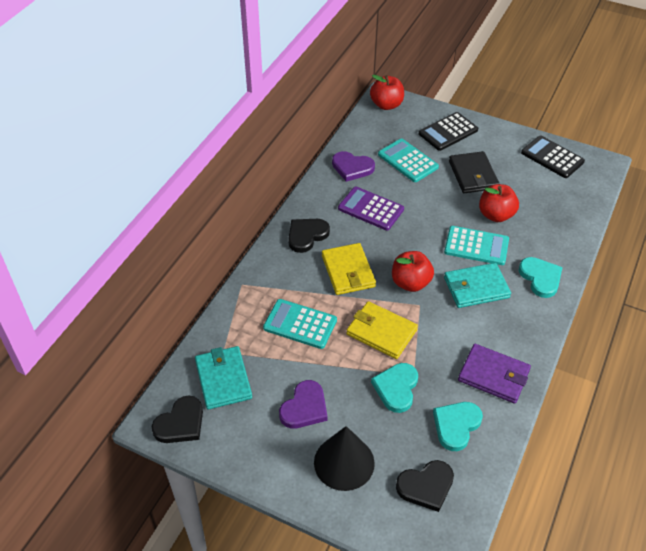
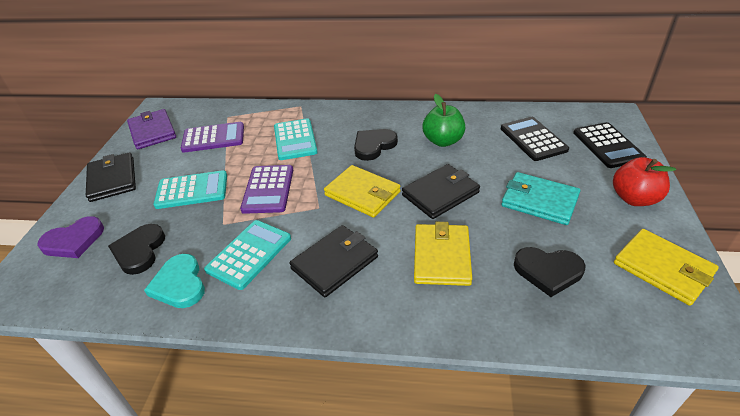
black cone: 1 -> 0
black wallet: 1 -> 3
green apple: 0 -> 1
purple calculator: 1 -> 2
purple heart: 2 -> 1
red apple: 3 -> 1
turquoise heart: 3 -> 1
turquoise wallet: 2 -> 1
yellow wallet: 2 -> 3

